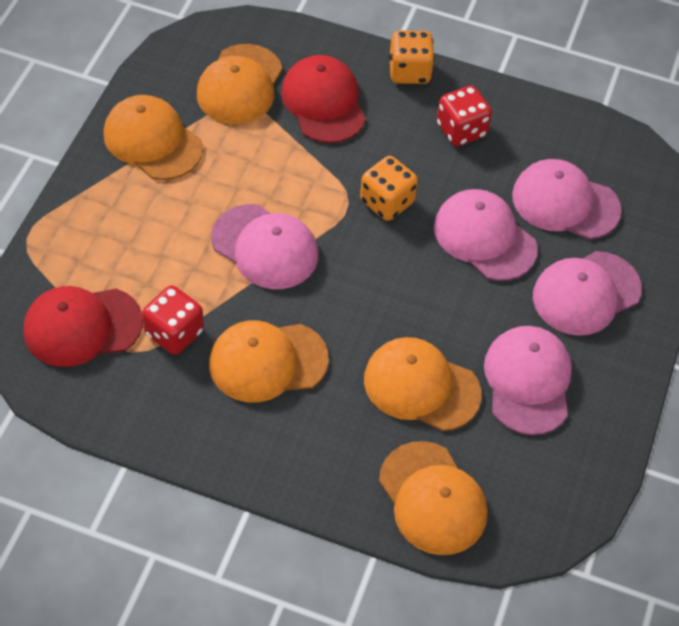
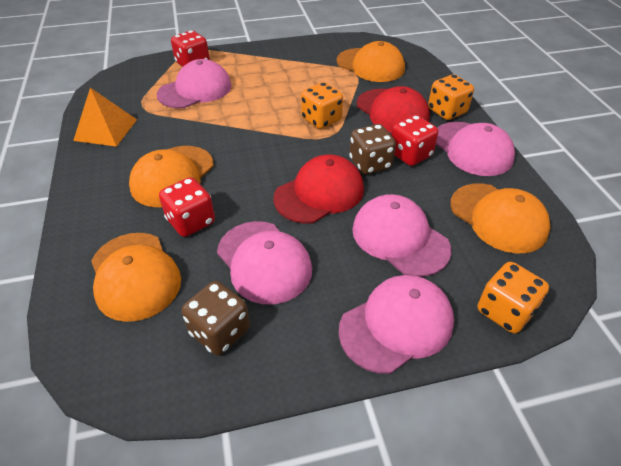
brown dice: 0 -> 2
orange cap: 5 -> 4
orange dice: 2 -> 3
orange pyramid: 0 -> 1
red dice: 2 -> 3

